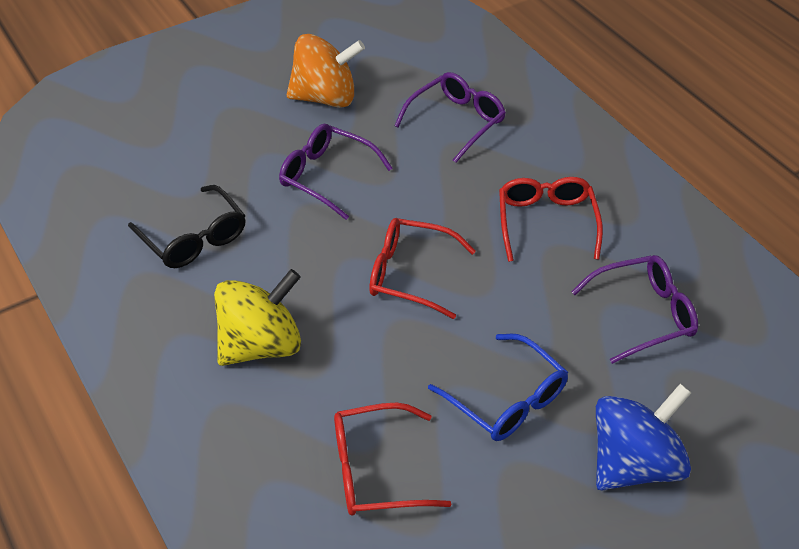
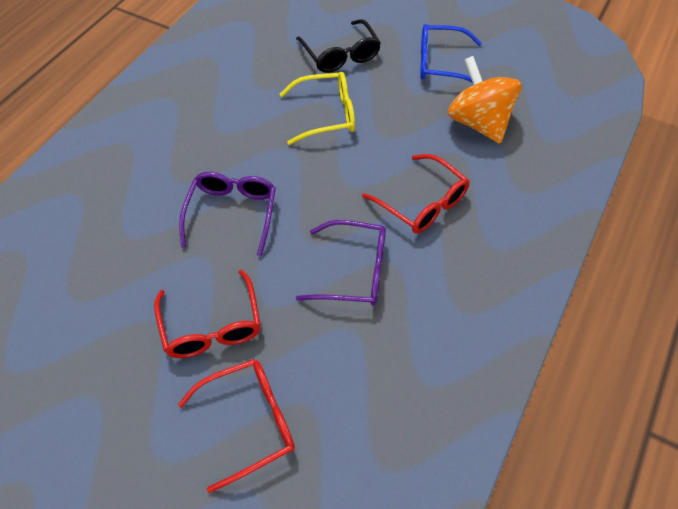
blue spinning top: 1 -> 0
purple glasses: 3 -> 2
yellow glasses: 0 -> 1
yellow spinning top: 1 -> 0

